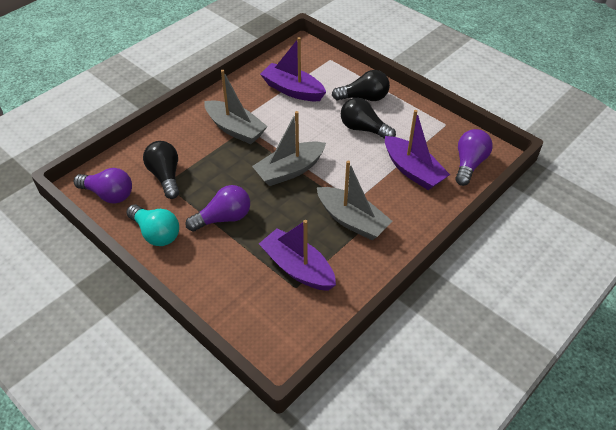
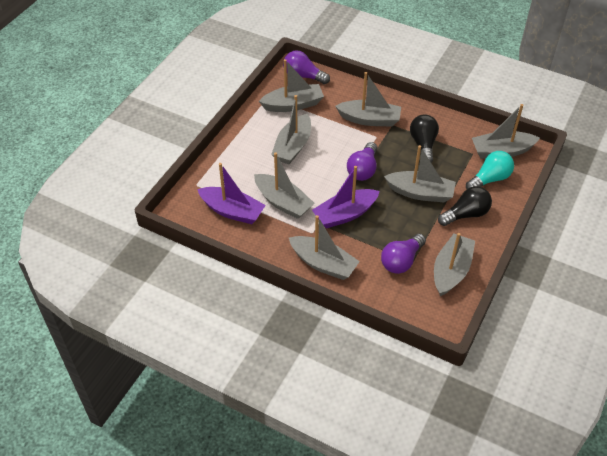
black light bulb: 3 -> 2
grey boat: 3 -> 8
purple boat: 3 -> 2

